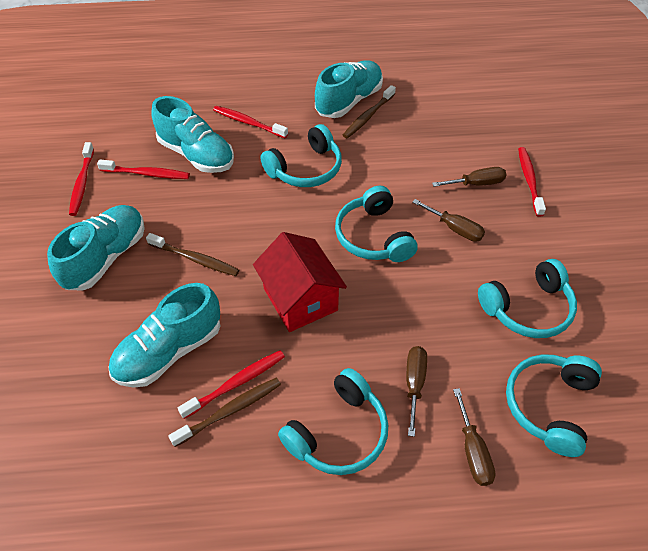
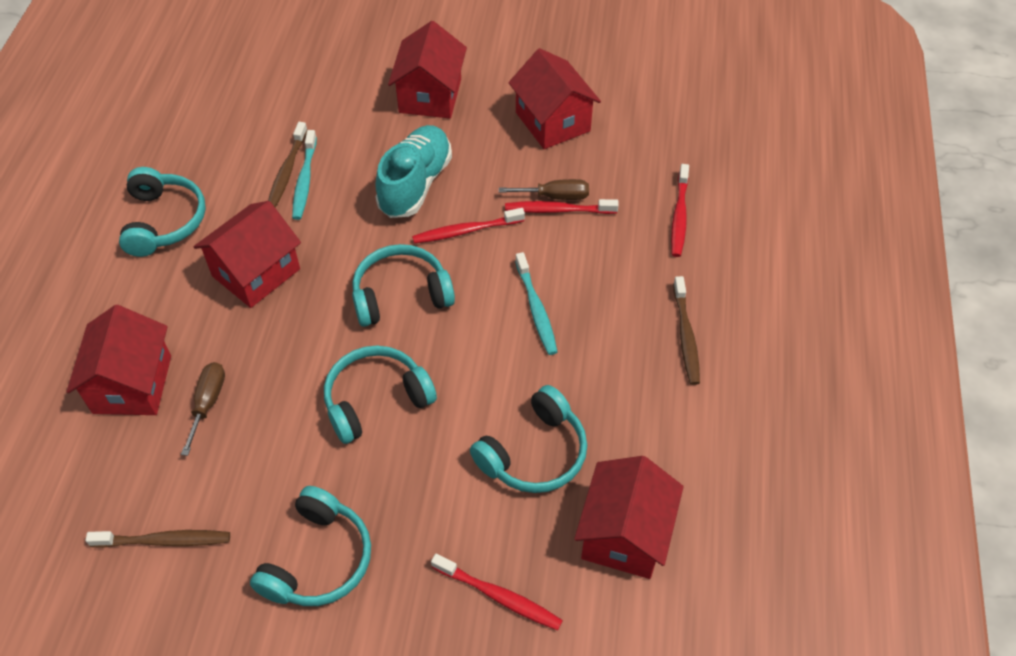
brown screwdriver: 4 -> 2
red house: 1 -> 5
red toothbrush: 5 -> 4
turquoise shoe: 4 -> 1
turquoise toothbrush: 0 -> 2

